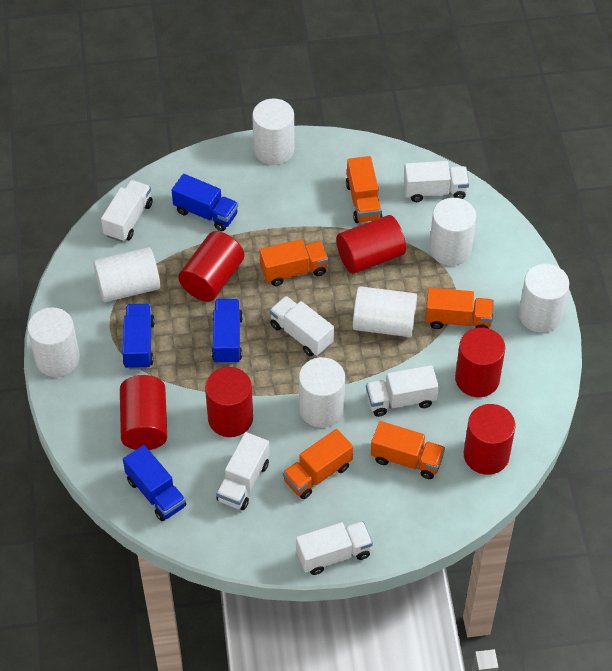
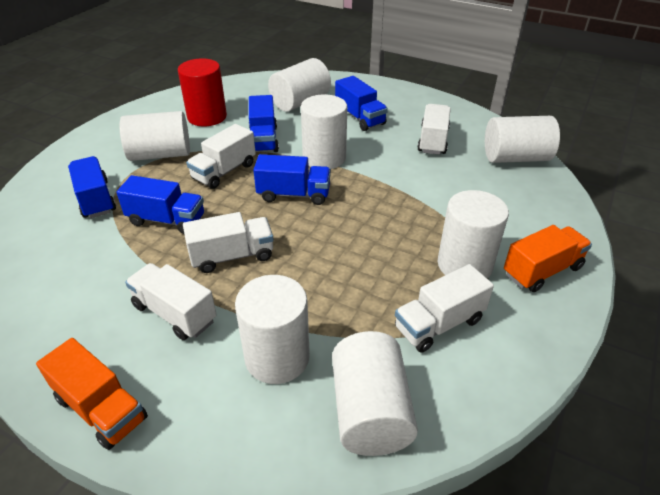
blue truck: 4 -> 5
orange truck: 5 -> 2
red cylinder: 6 -> 1
white truck: 6 -> 5

